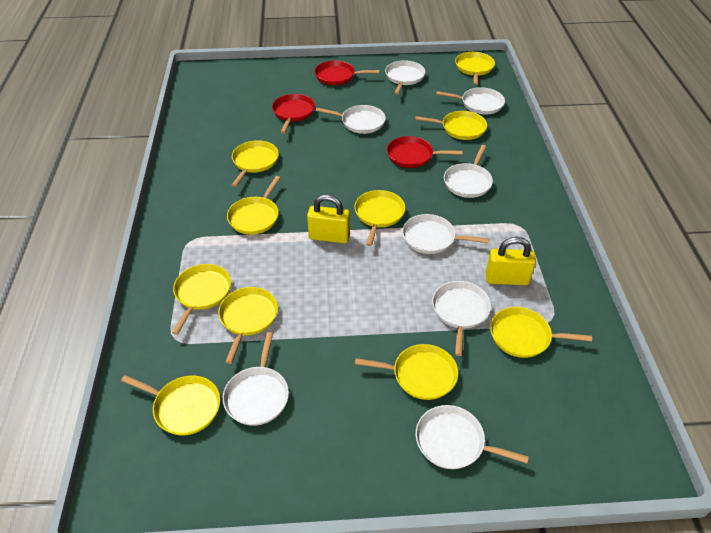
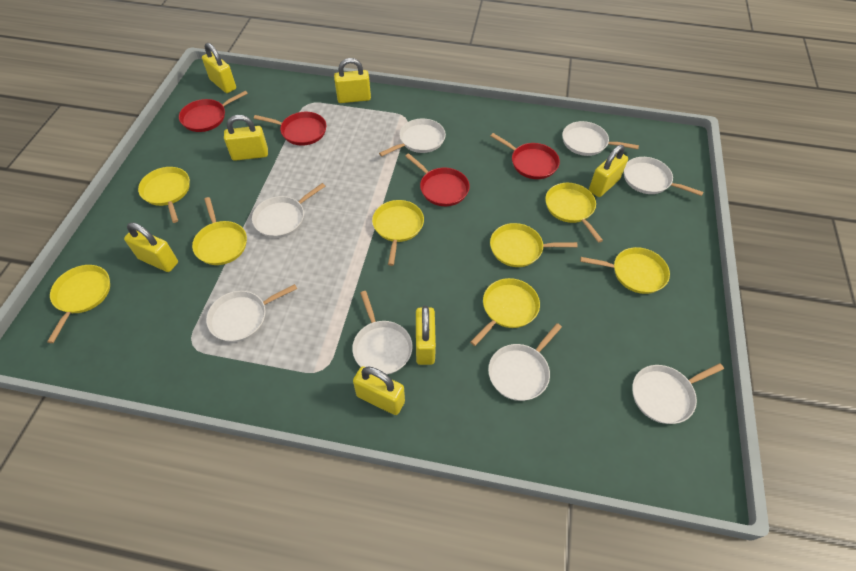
red pan: 3 -> 4
yellow padlock: 2 -> 7
yellow pan: 10 -> 8

